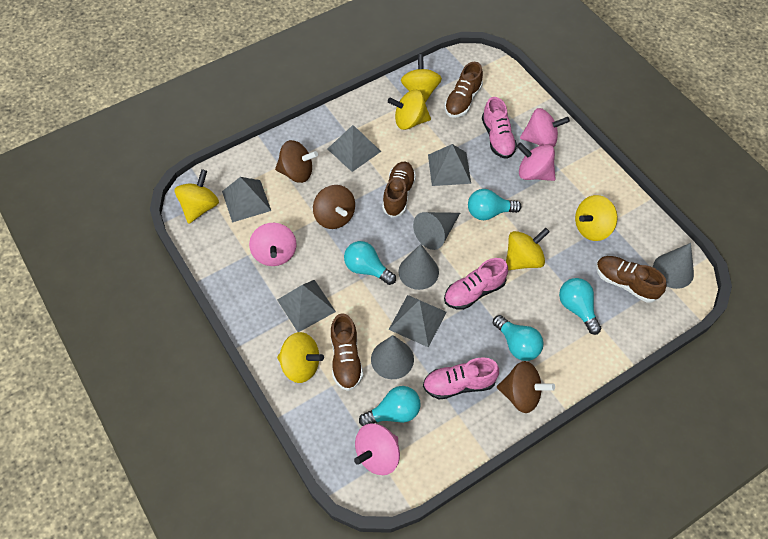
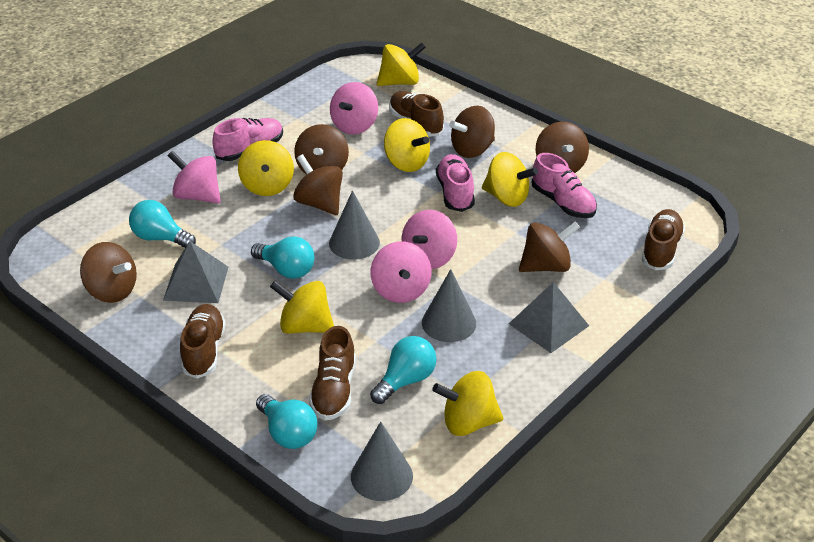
brown spinning top: 3 -> 6
grey cone: 4 -> 3
grey pyramid: 5 -> 2
turquoise light bulb: 5 -> 4

